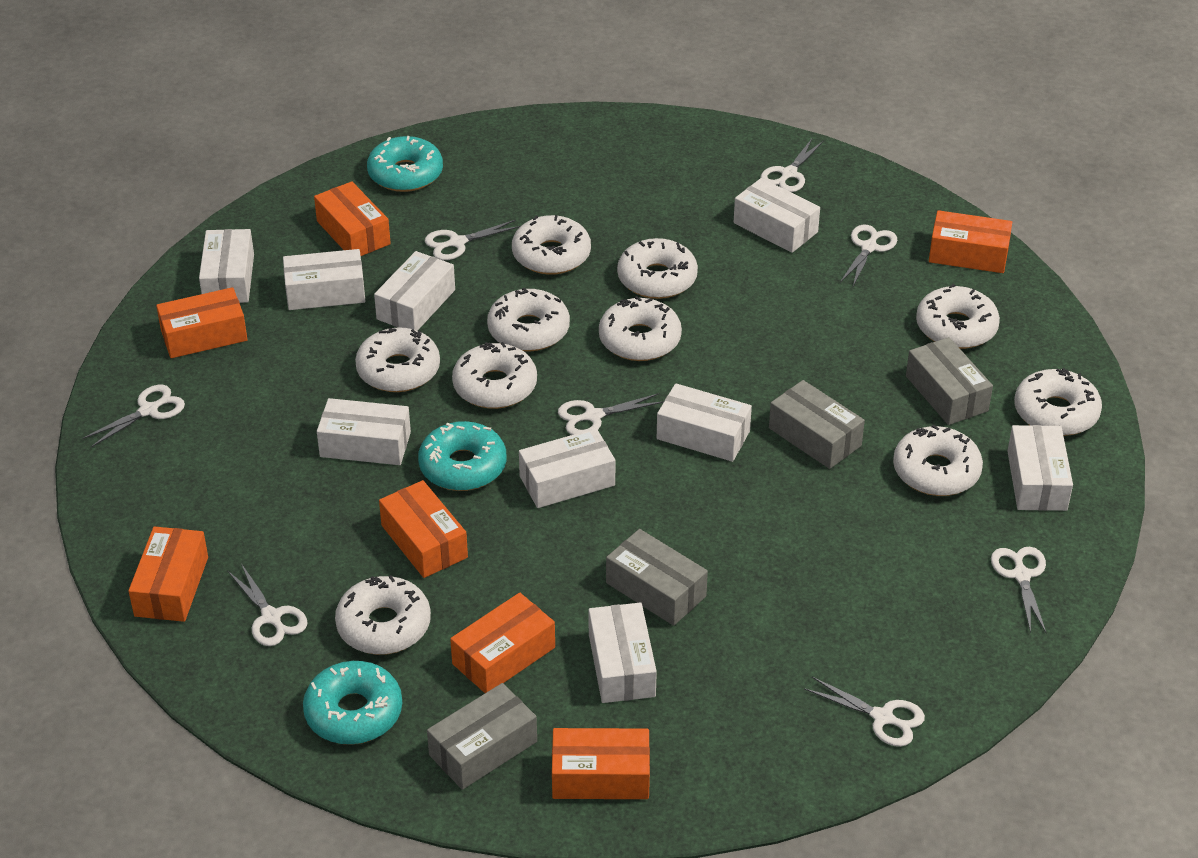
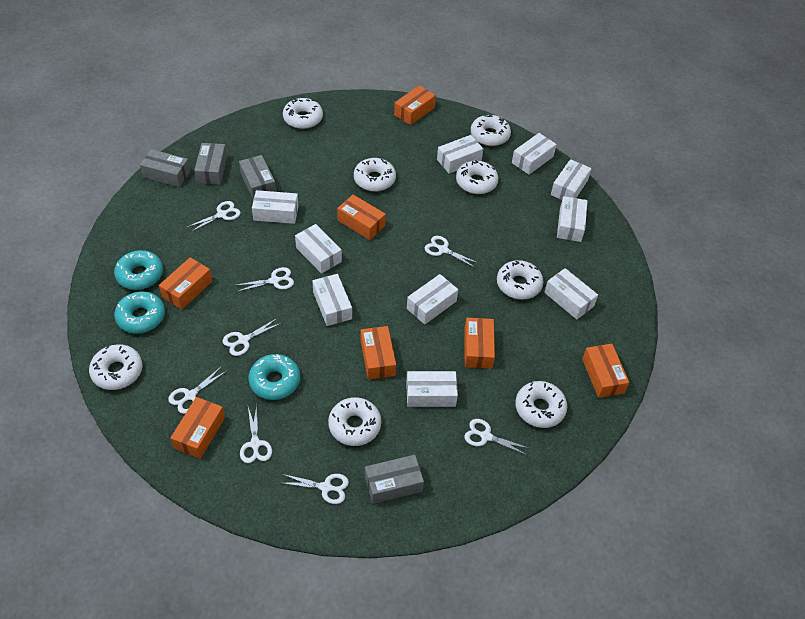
white box: 9 -> 10
white donut: 10 -> 8

